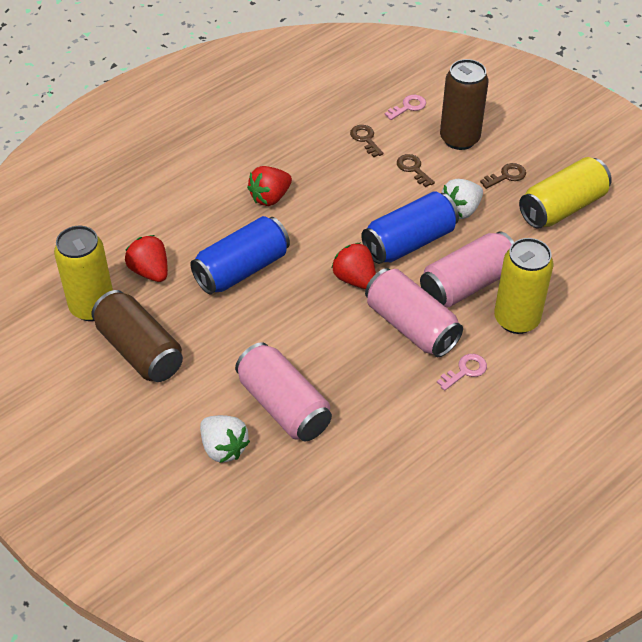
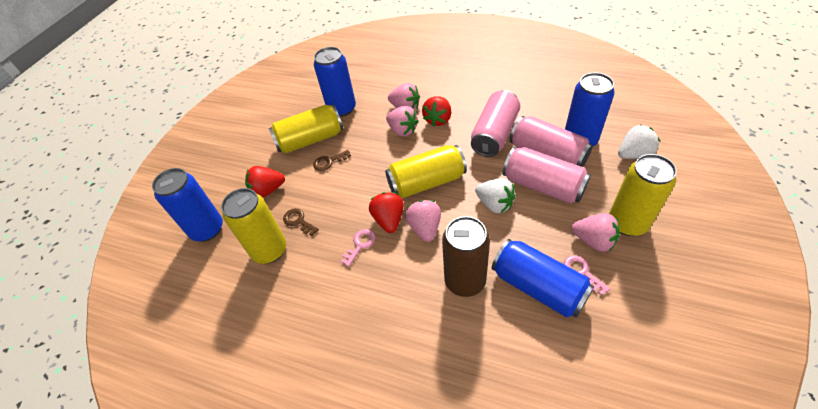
blue can: 2 -> 4
brown can: 2 -> 1
brown key: 3 -> 2
pink strawberry: 0 -> 4
yellow can: 3 -> 4

